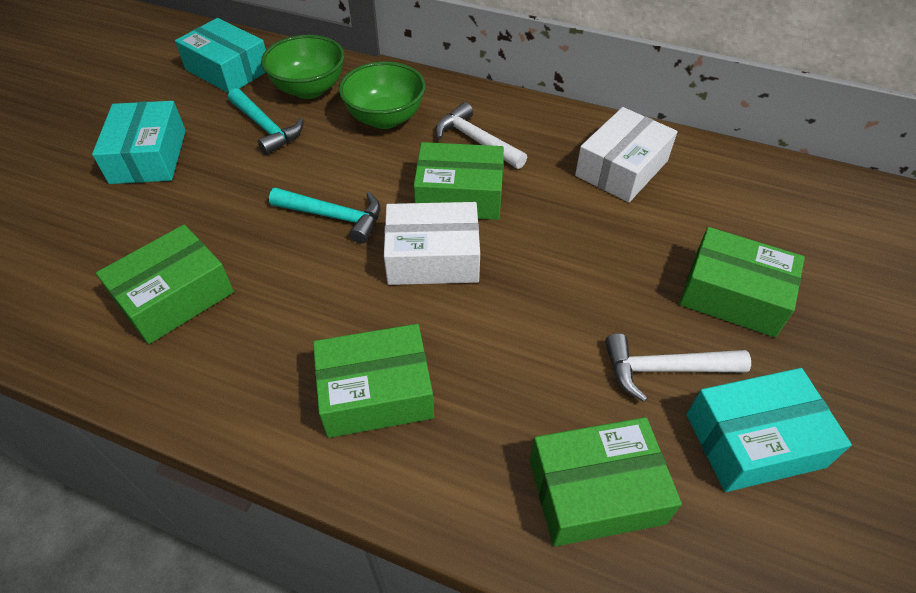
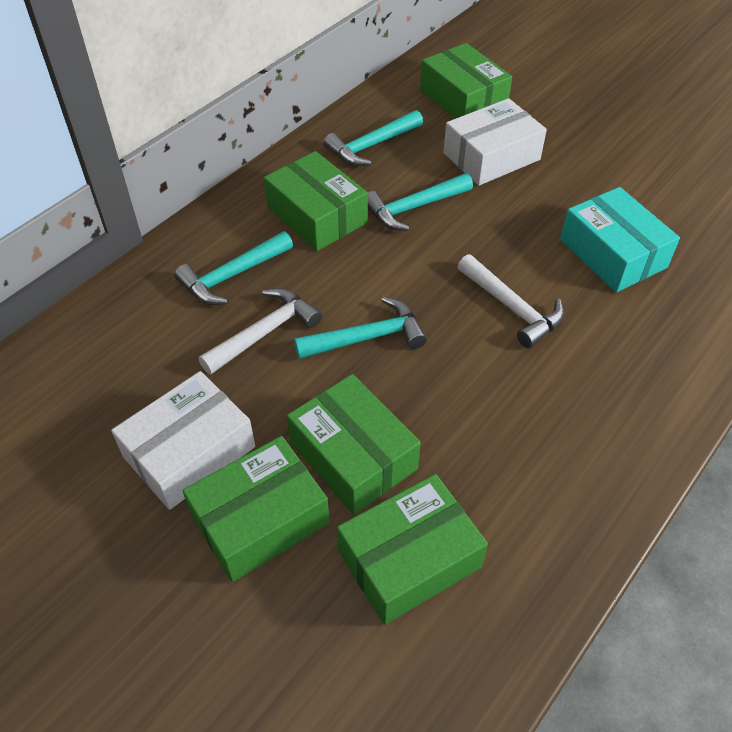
green bowl: 2 -> 0
turquoise box: 3 -> 1
turquoise hammer: 2 -> 4

